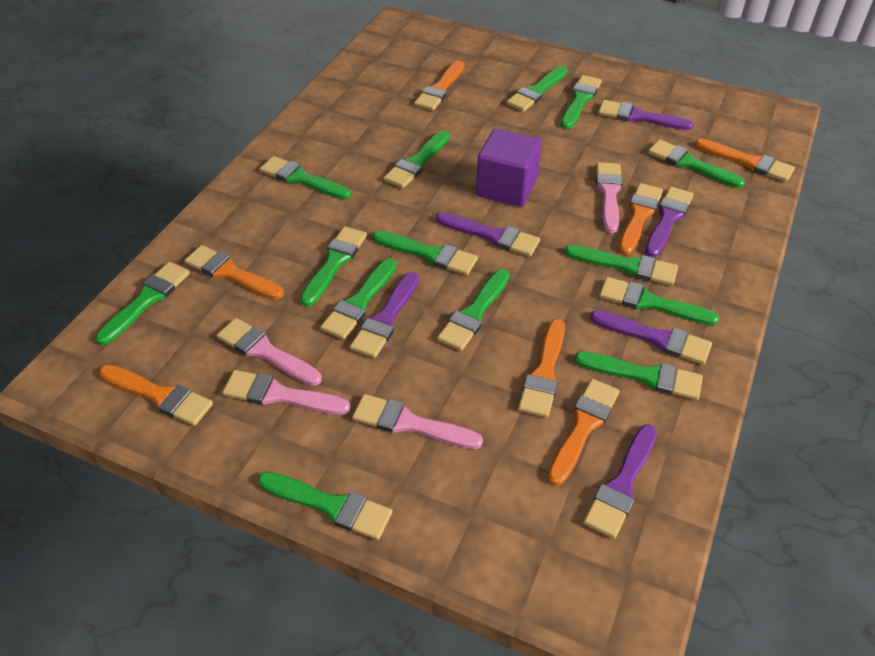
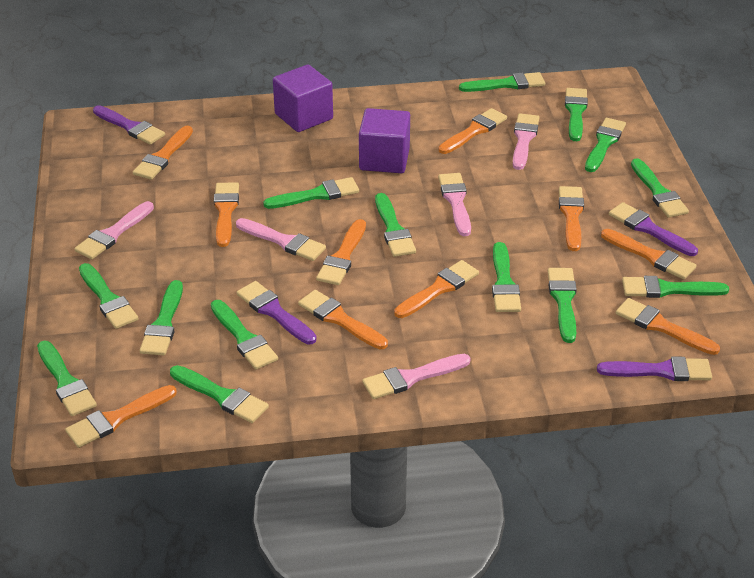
orange brush: 7 -> 10
pink brush: 4 -> 5
purple brush: 6 -> 4
purple cube: 1 -> 2

